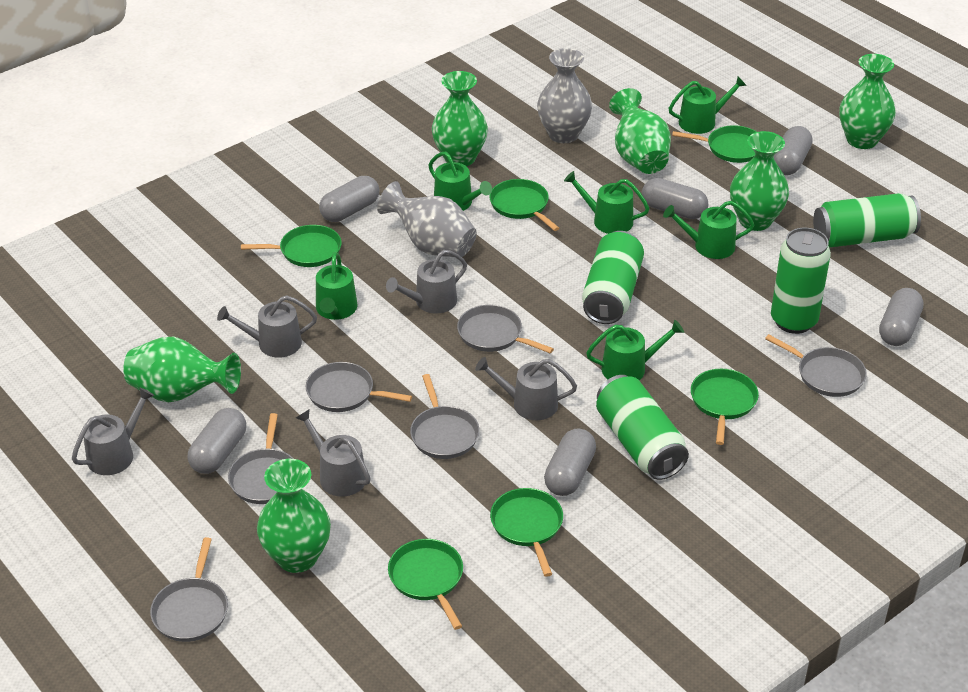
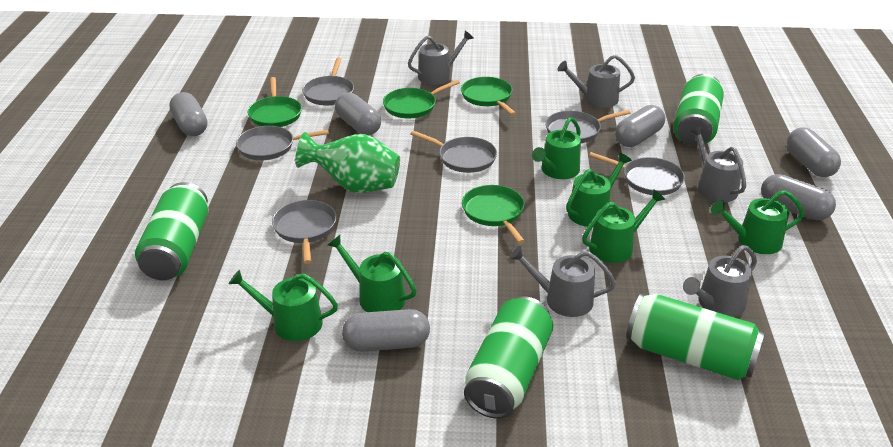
green pan: 6 -> 4
green vase: 6 -> 1
grey vase: 2 -> 0

